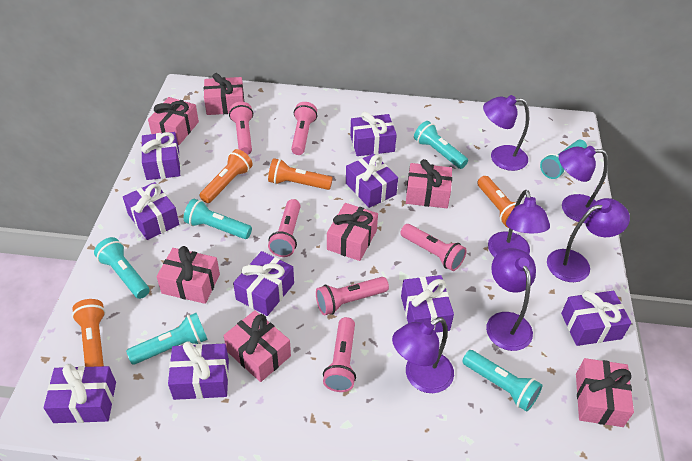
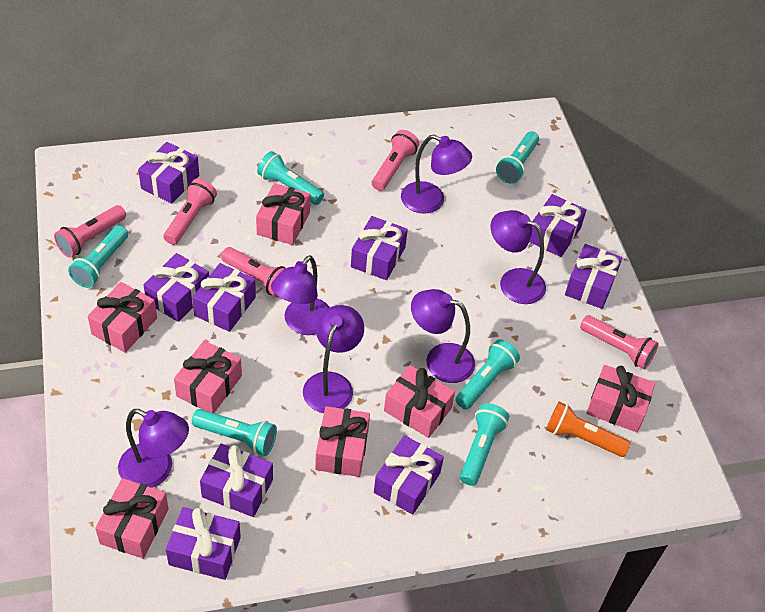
orange flashlight: 4 -> 1
pink flashlight: 6 -> 5

